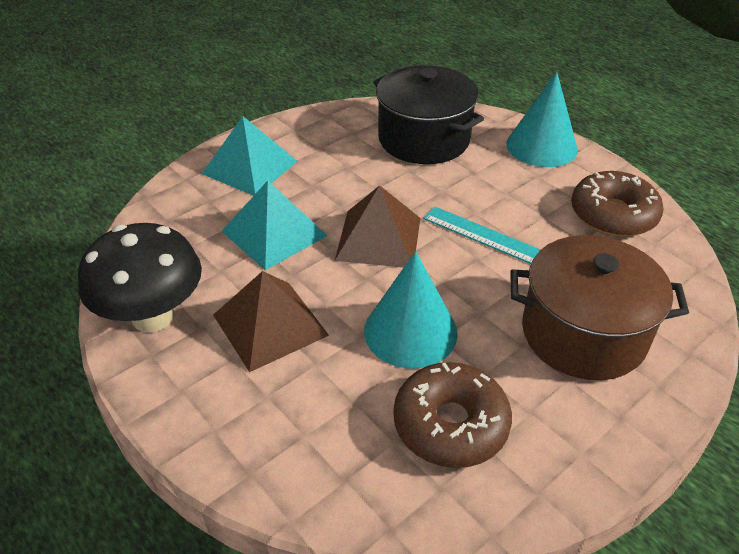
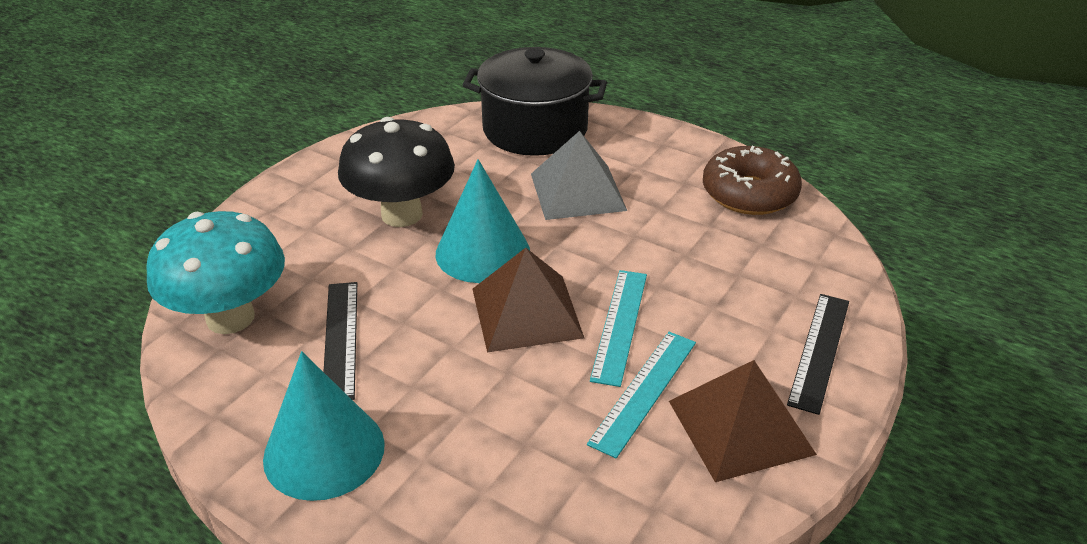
black ruler: 0 -> 2
brown donut: 2 -> 1
brown pot: 1 -> 0
grey pyramid: 0 -> 1
turquoise mushroom: 0 -> 1
turquoise pyramid: 2 -> 0
turquoise ruler: 1 -> 2

